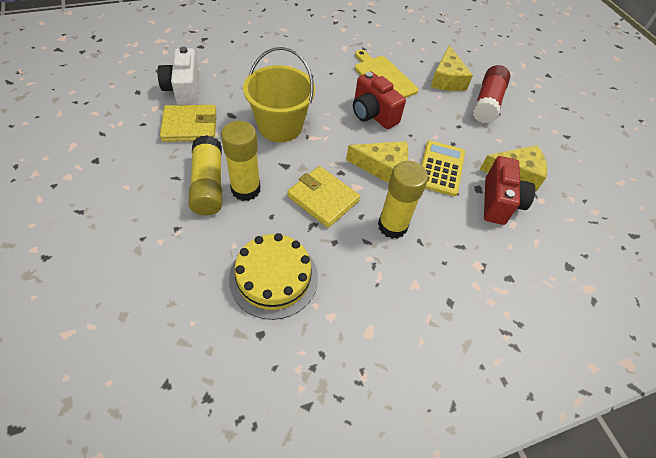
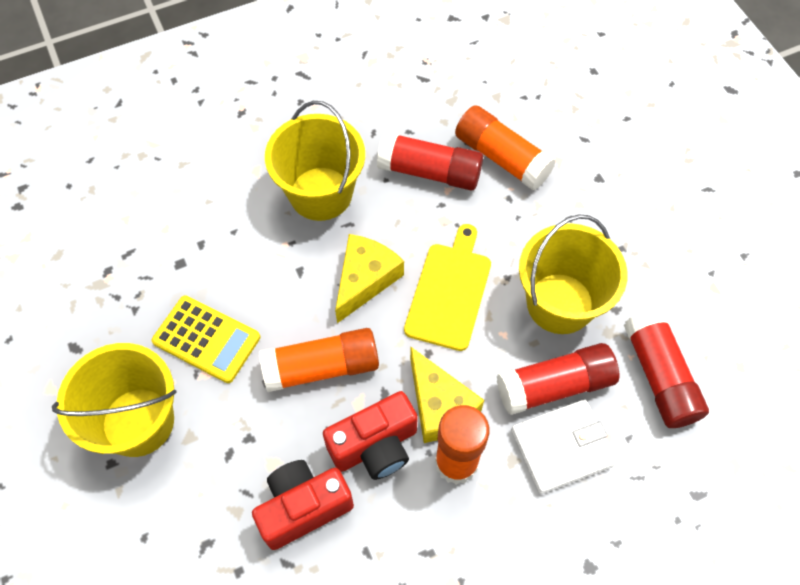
orange glue stick: 0 -> 3
red glue stick: 1 -> 3
white camera: 1 -> 0
white wallet: 0 -> 1
yellow bucket: 1 -> 3
yellow cake: 1 -> 0
yellow cheese: 3 -> 2
yellow glue stick: 3 -> 0
yellow wallet: 2 -> 0

